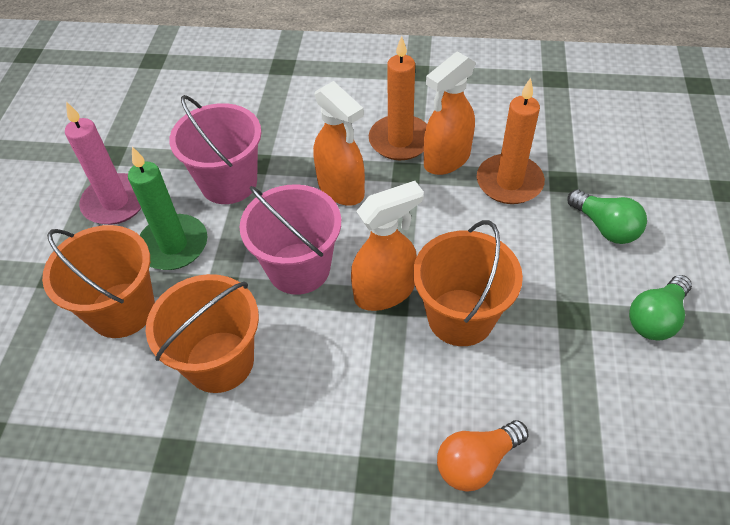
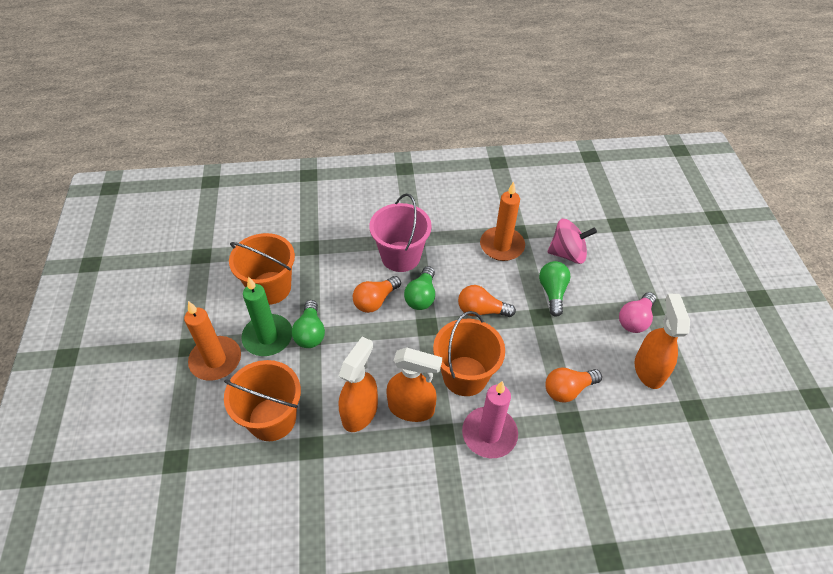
green light bulb: 2 -> 3
orange light bulb: 1 -> 3
pink bucket: 2 -> 1
pink light bulb: 0 -> 1
pink spinning top: 0 -> 1

